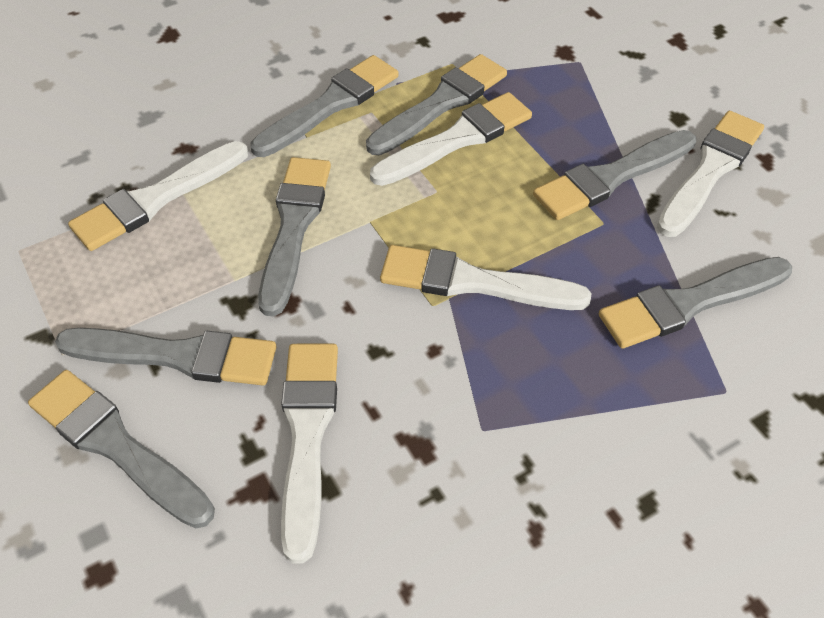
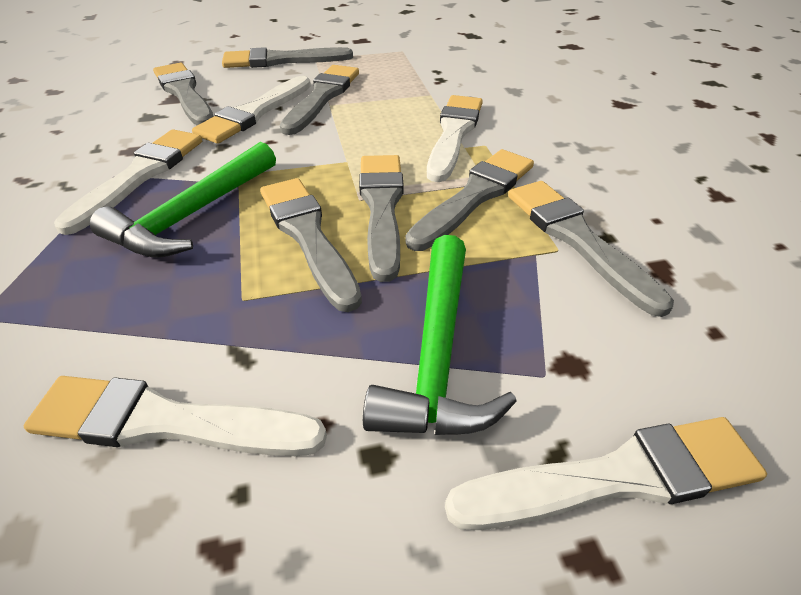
green hammer: 0 -> 2

